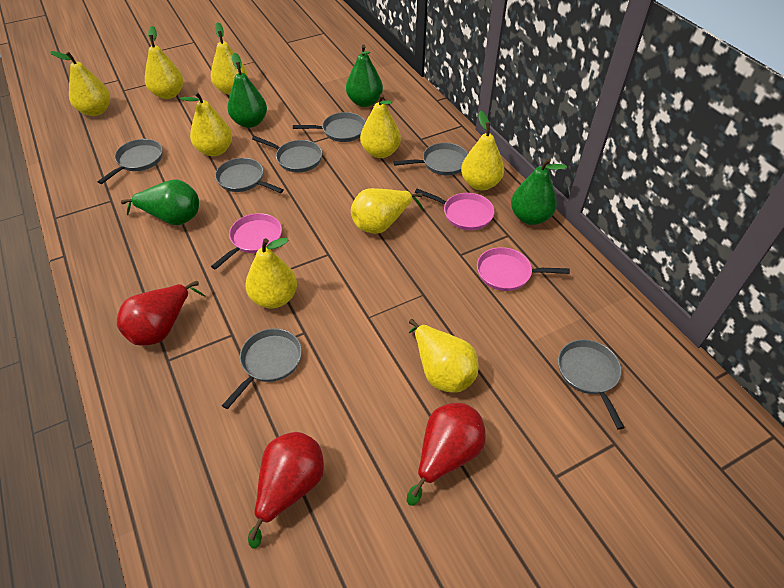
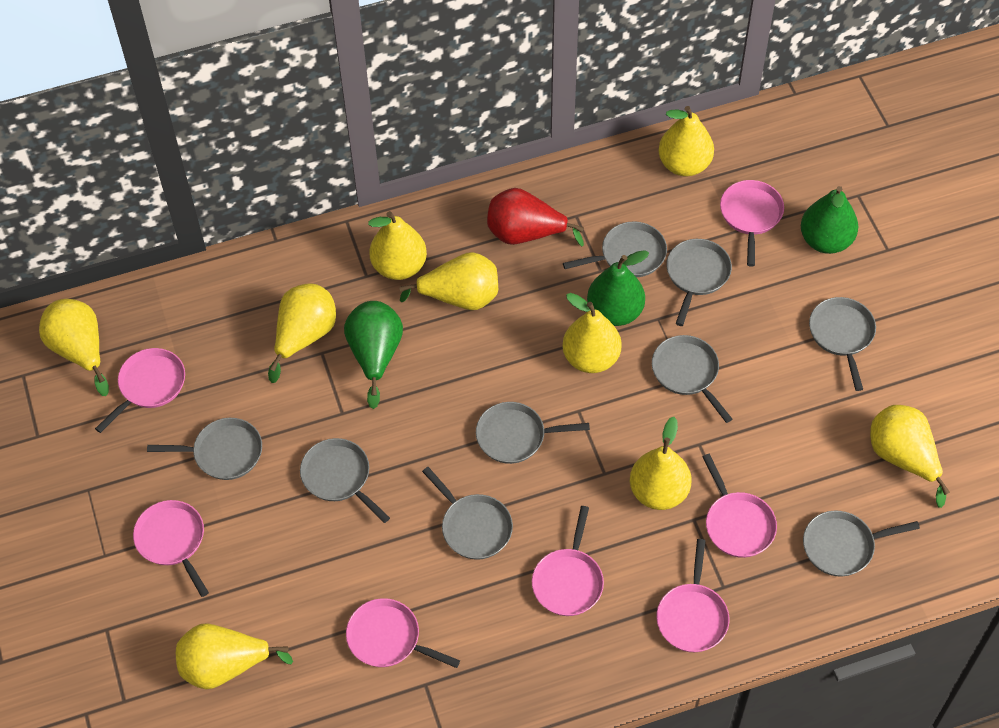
green pear: 4 -> 3
grey pan: 7 -> 9
pink pan: 3 -> 7
red pear: 3 -> 1

